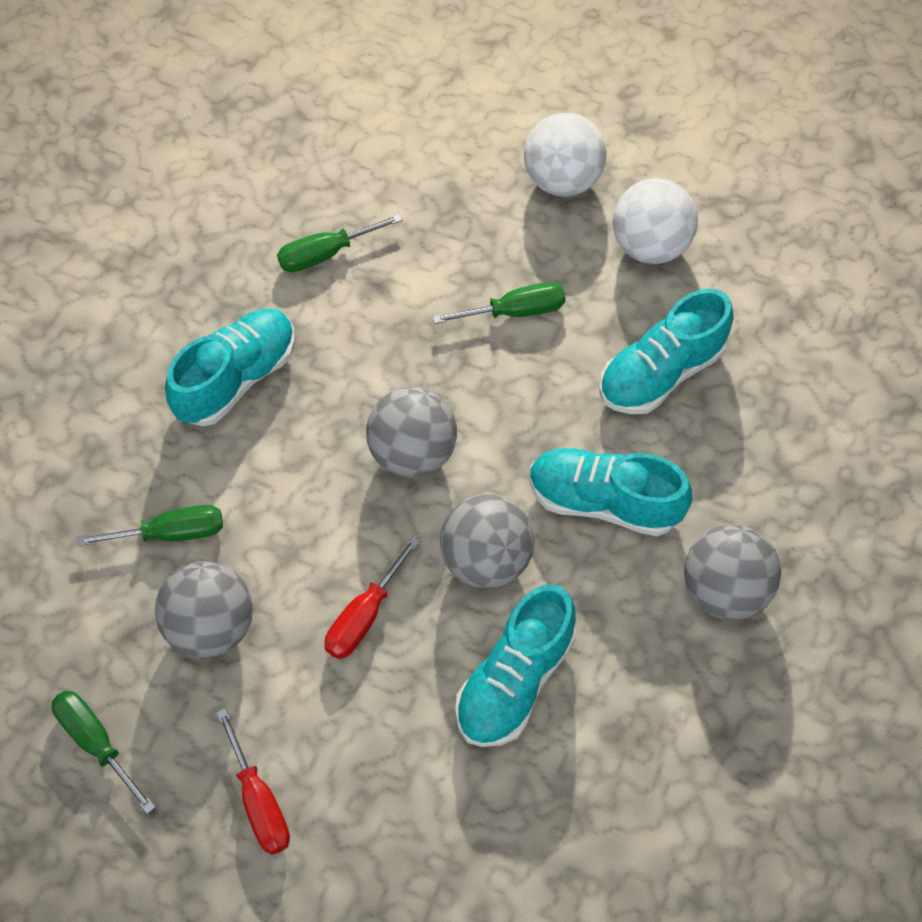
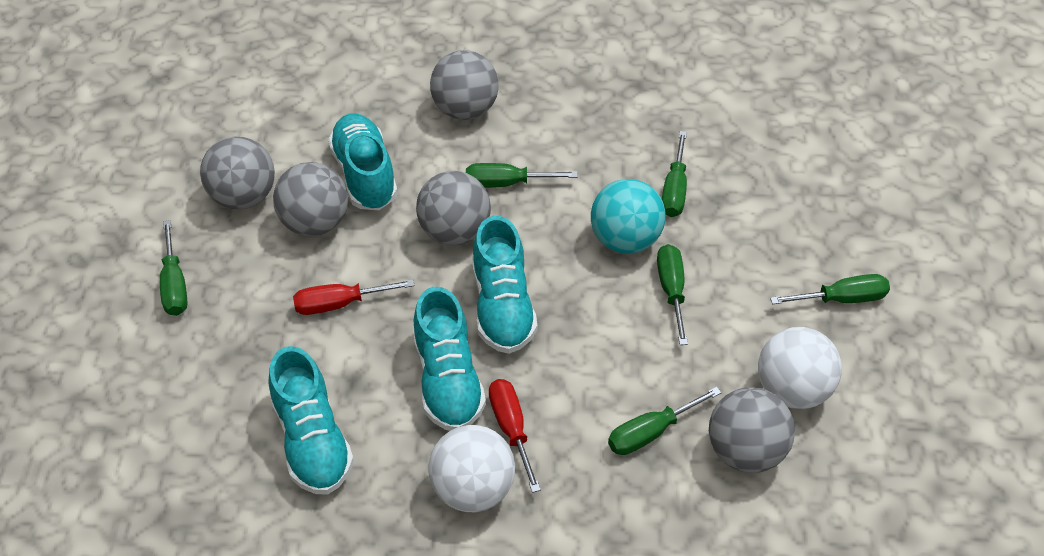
green screwdriver: 4 -> 6
grey ball: 4 -> 5
turquoise ball: 0 -> 1

